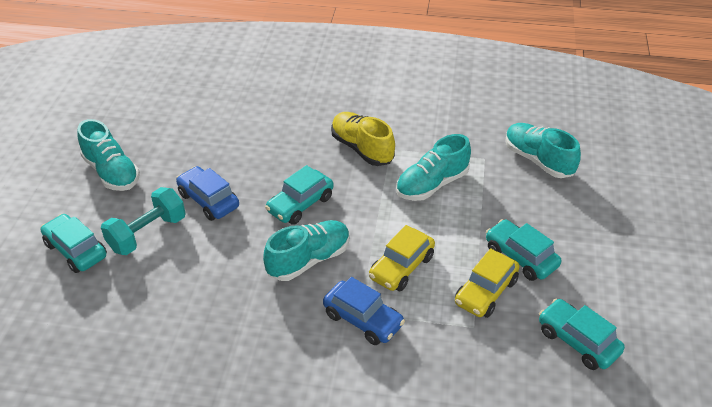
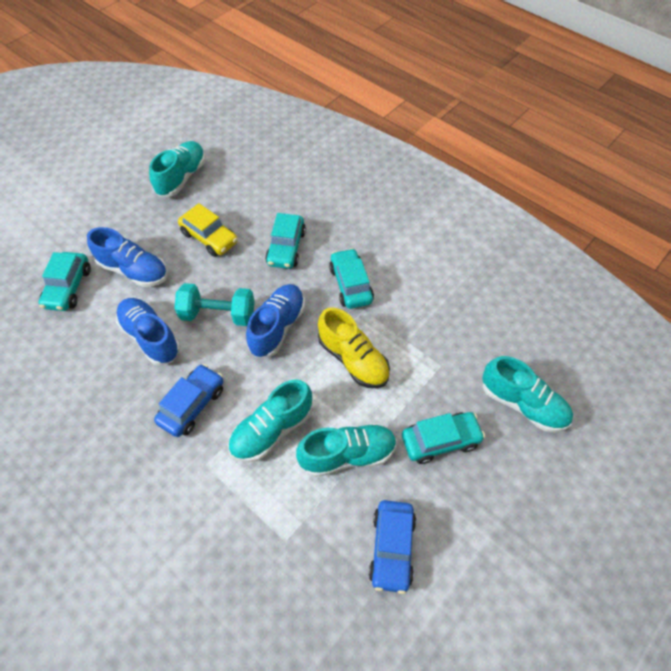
blue shoe: 0 -> 3
yellow car: 2 -> 1

